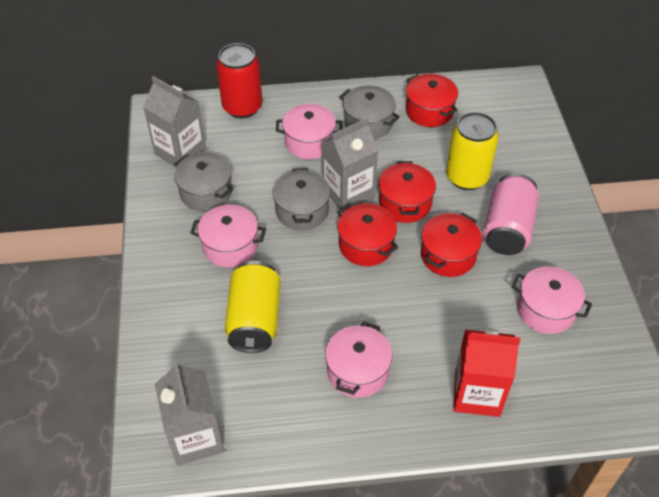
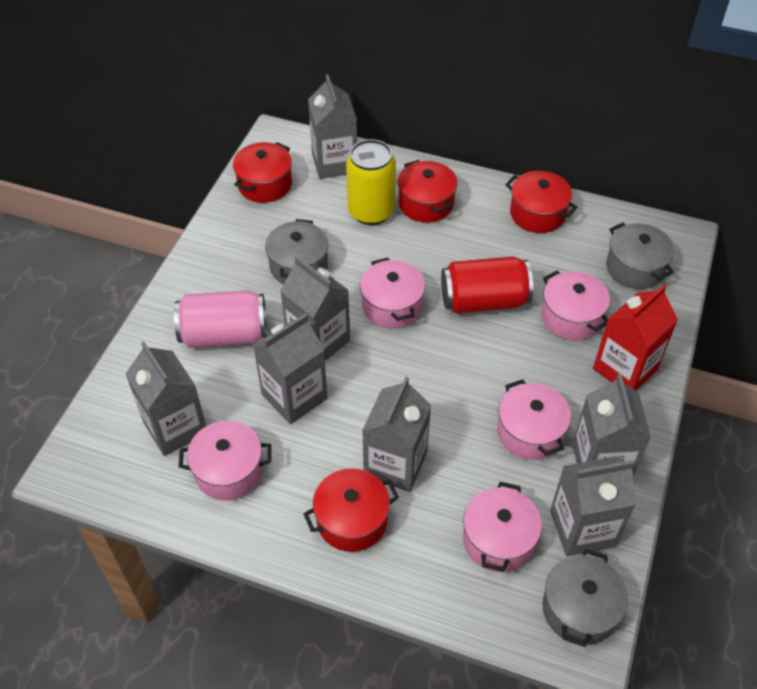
grey carton: 3 -> 7
pink pot: 4 -> 5
yellow can: 2 -> 1

